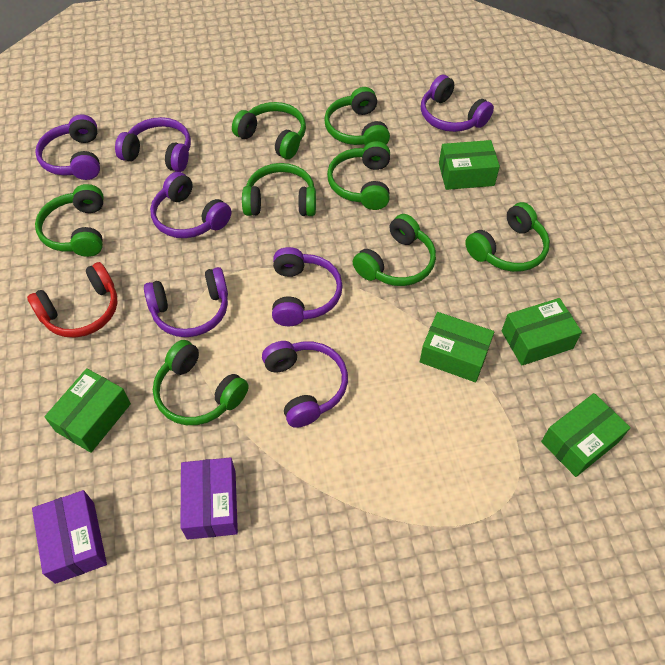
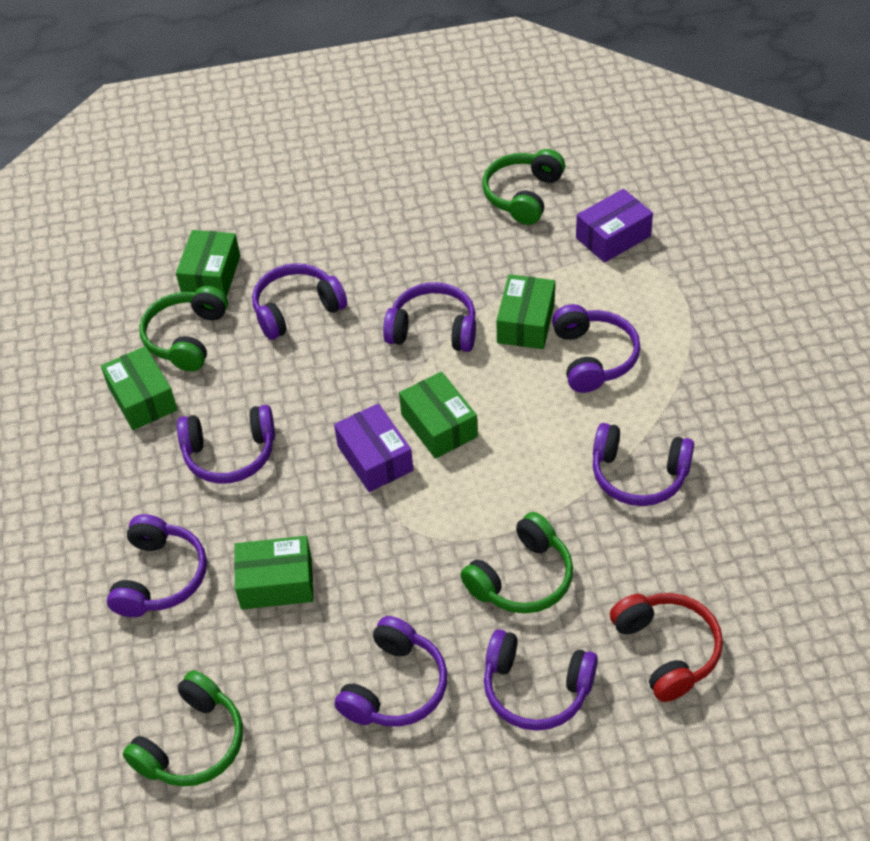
green headphones: 8 -> 4
purple headphones: 7 -> 8

